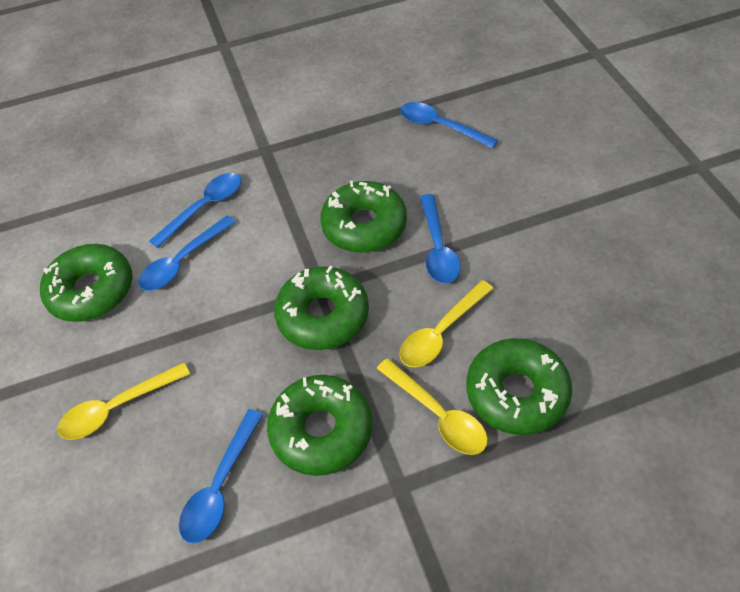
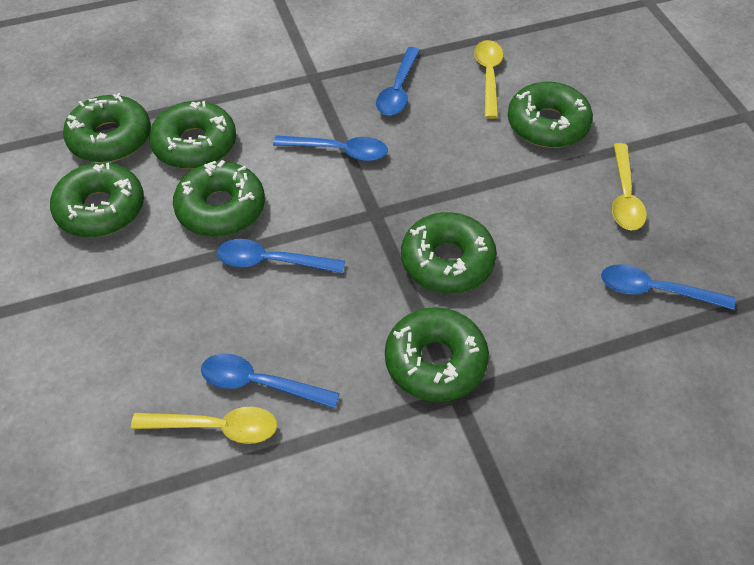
green donut: 5 -> 7

